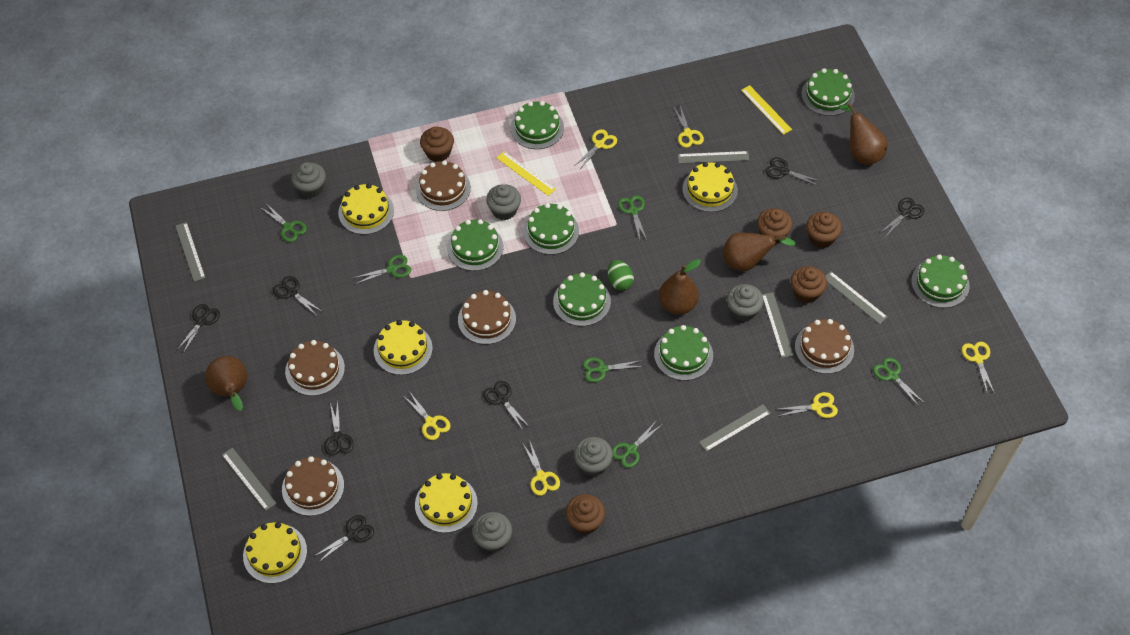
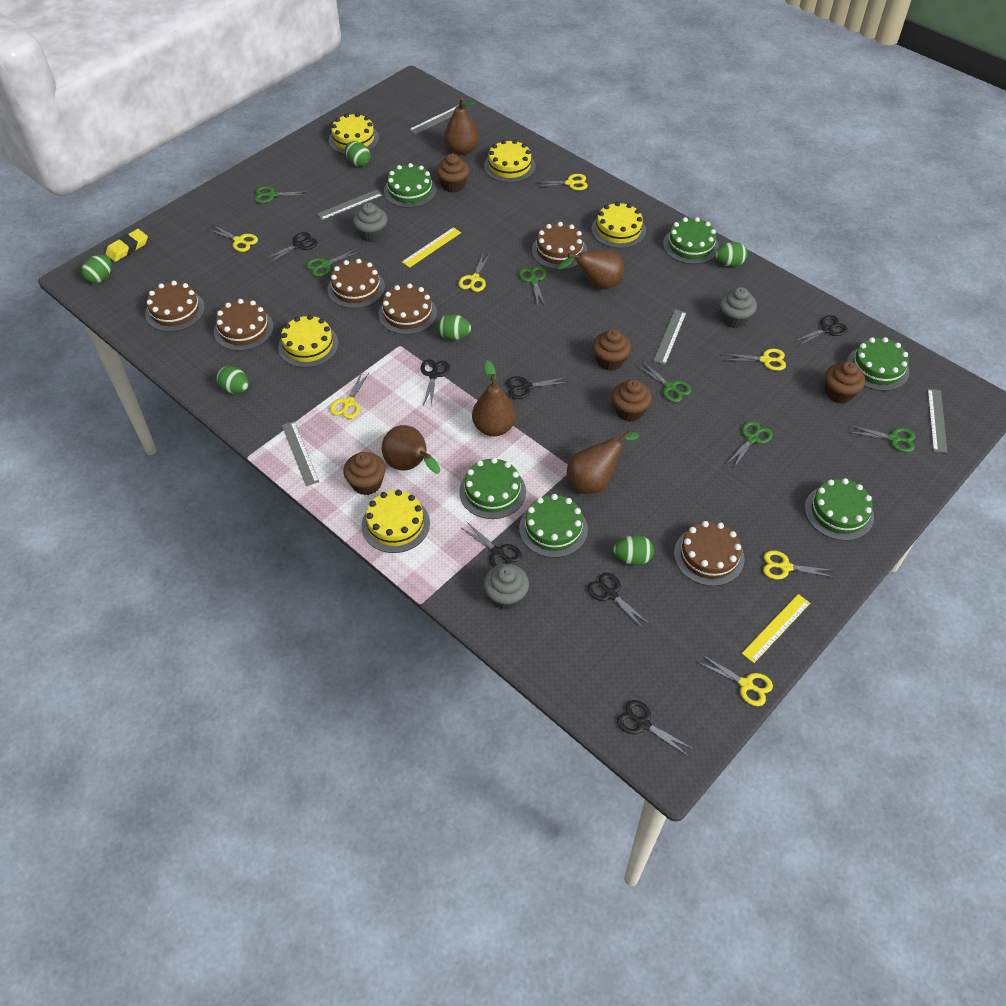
brown cake: 5 -> 6
brown pear: 4 -> 5
green cake: 7 -> 6
green egg: 1 -> 6
grey cupcake: 5 -> 3
grey ruler: 6 -> 5
yellow eraser: 0 -> 1
yellow scissors: 6 -> 7

